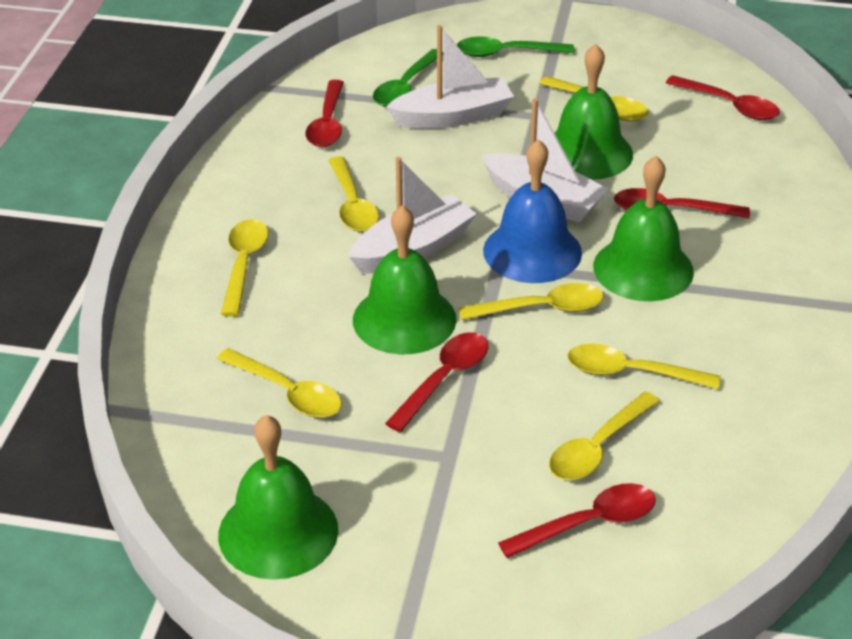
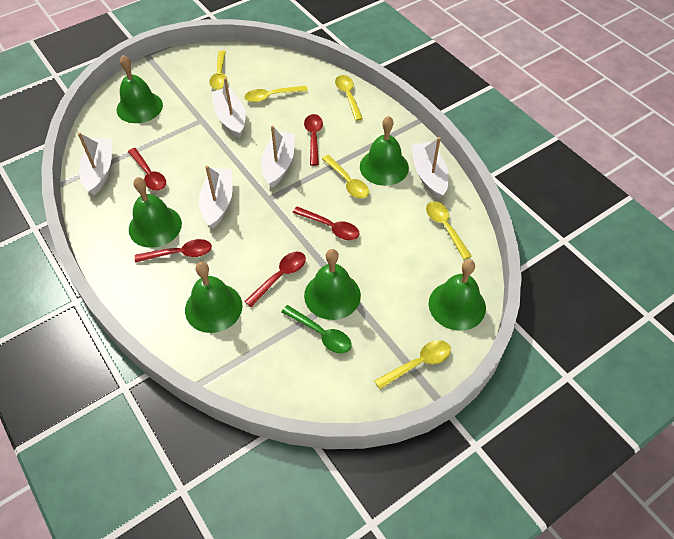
blue bell: 1 -> 0
green bell: 4 -> 6
green spoon: 2 -> 1
white boat: 3 -> 5
yellow spoon: 7 -> 6

